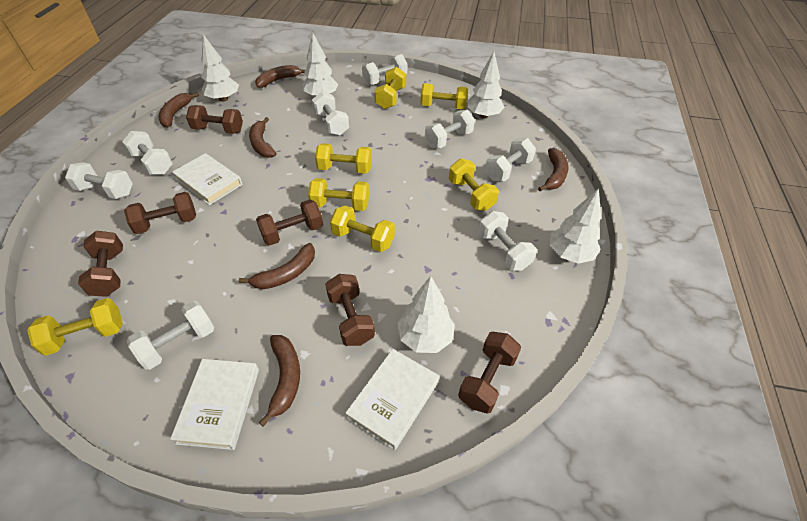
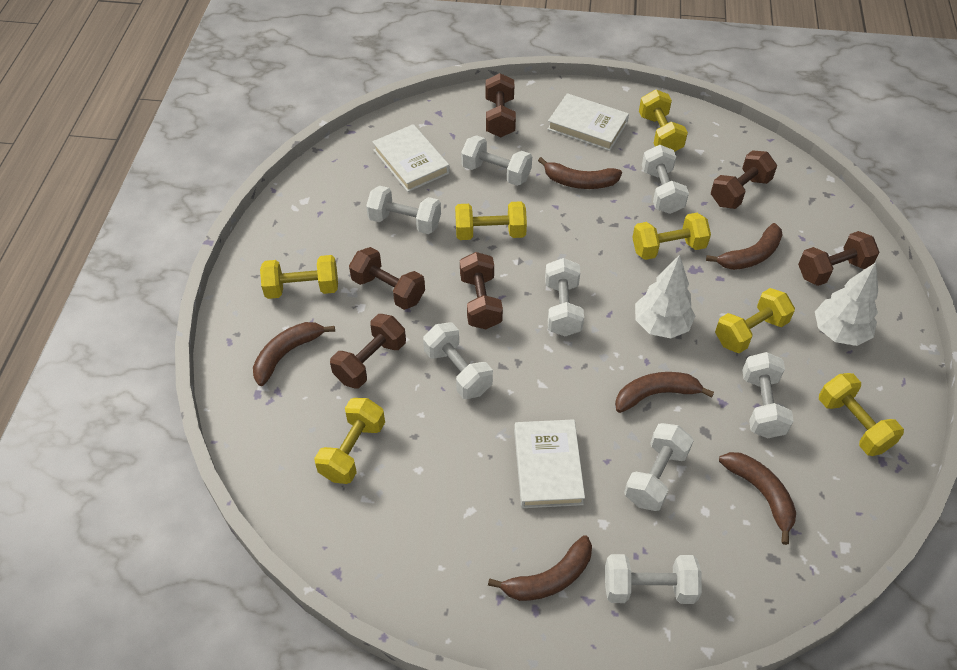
white tree: 5 -> 2

